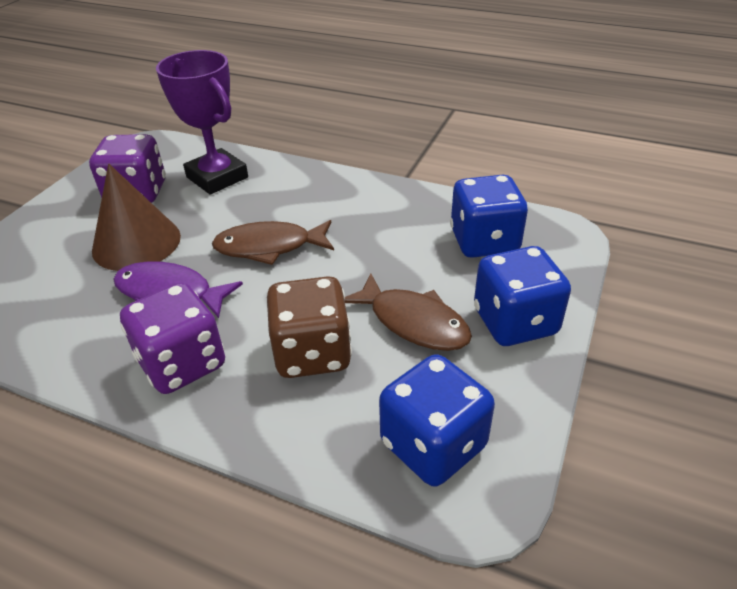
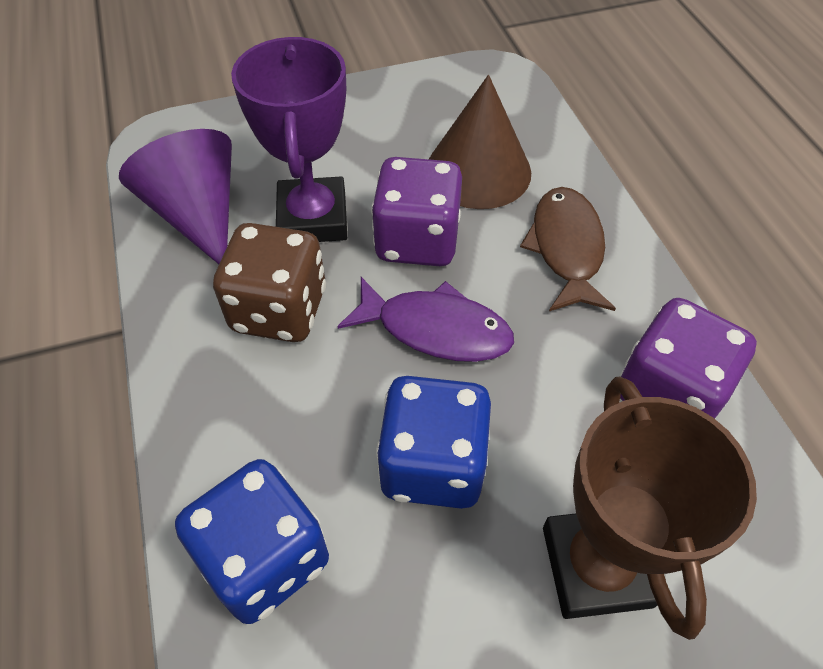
blue dice: 3 -> 2
brown fish: 2 -> 1
brown trophy: 0 -> 1
purple cone: 0 -> 1

